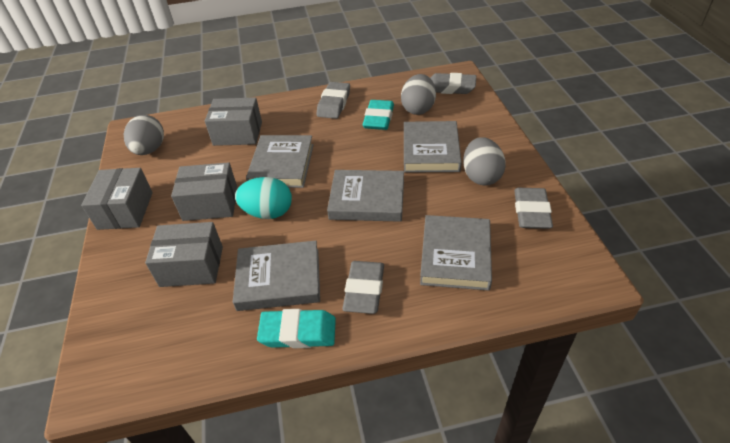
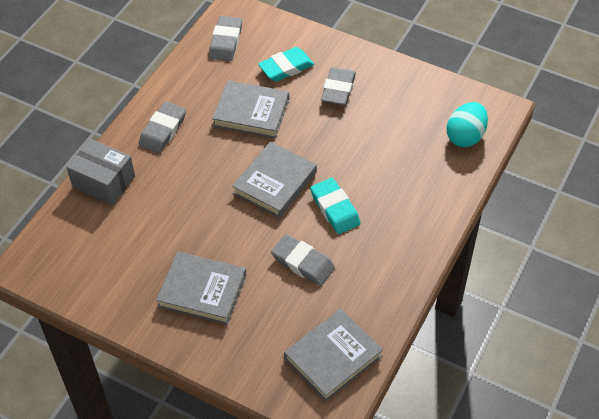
grey book: 5 -> 4
grey box: 4 -> 1
grey egg: 3 -> 0

